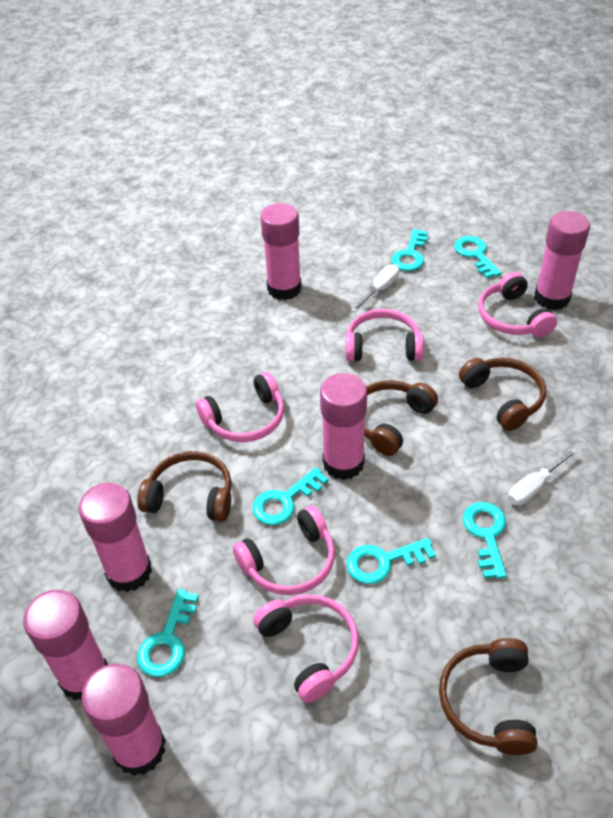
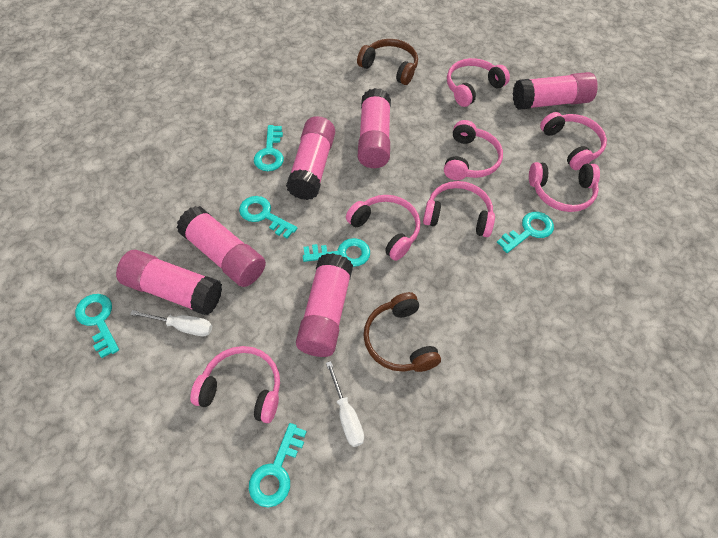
brown headphones: 4 -> 2
pink headphones: 5 -> 7

